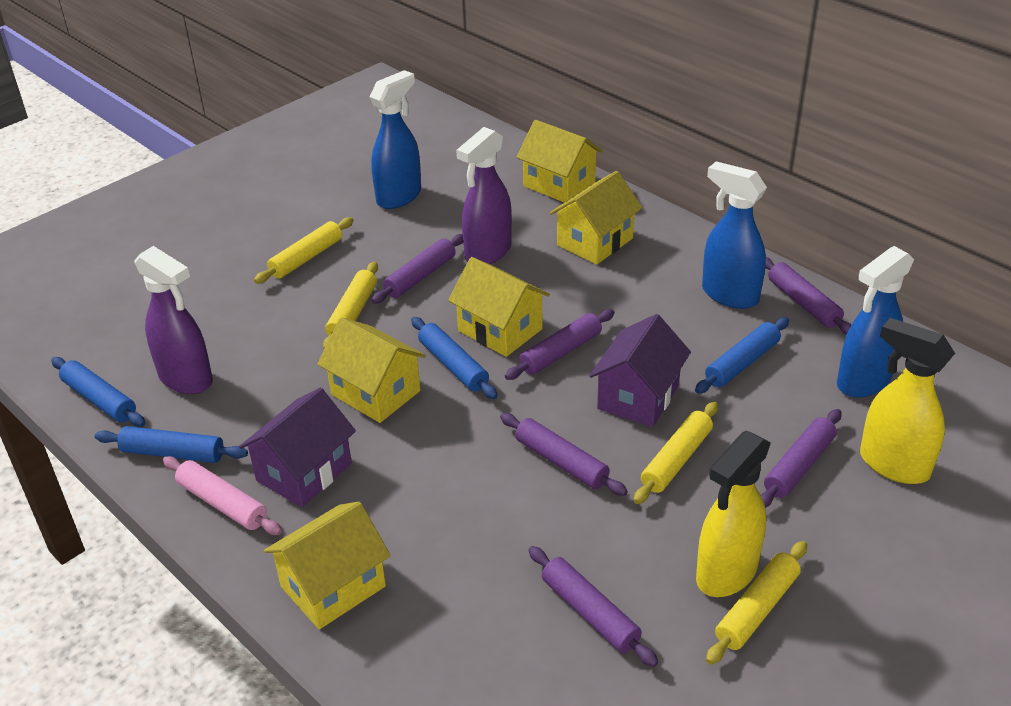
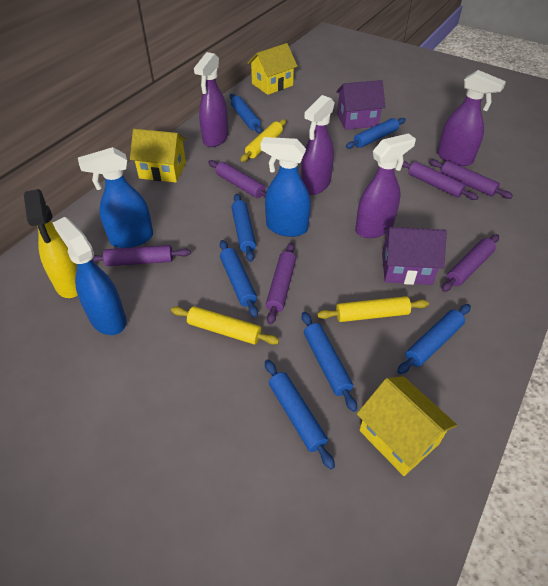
blue rolling pin: 4 -> 7
pink rolling pin: 1 -> 0
purple spray bottle: 2 -> 4
yellow house: 5 -> 3
yellow rolling pin: 4 -> 3
yellow spray bottle: 2 -> 1

